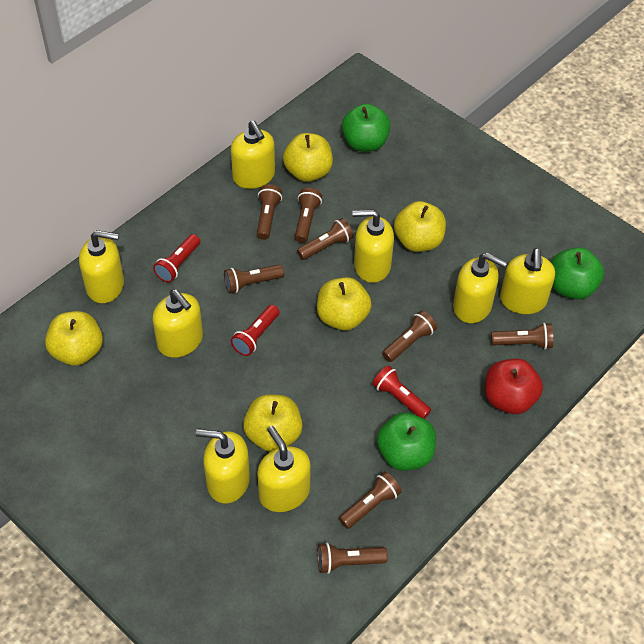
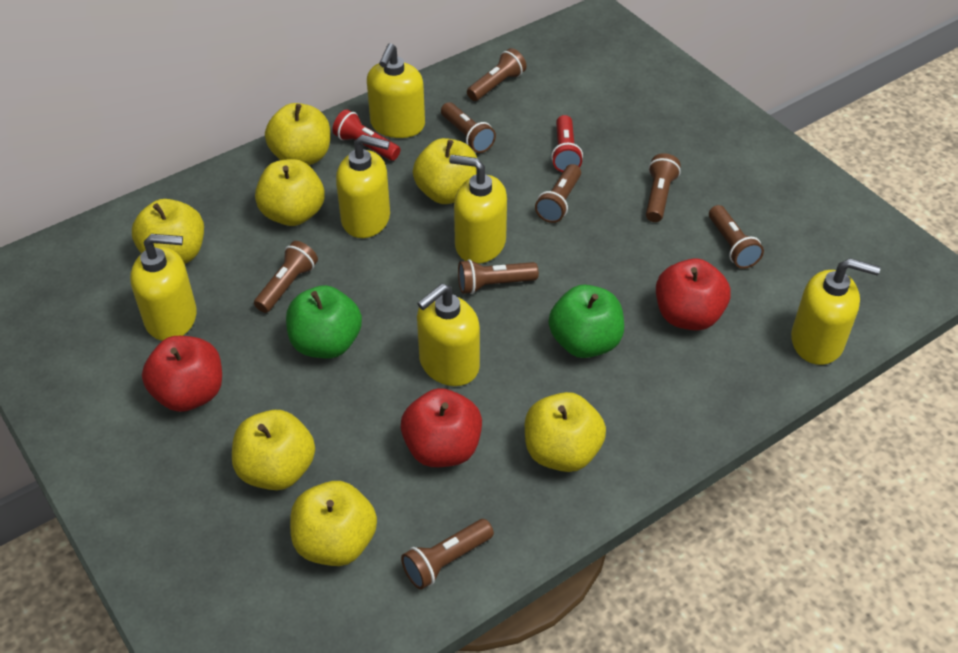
green apple: 3 -> 2
red apple: 1 -> 3
red flashlight: 3 -> 2
yellow apple: 5 -> 7
yellow soap dispenser: 8 -> 6

